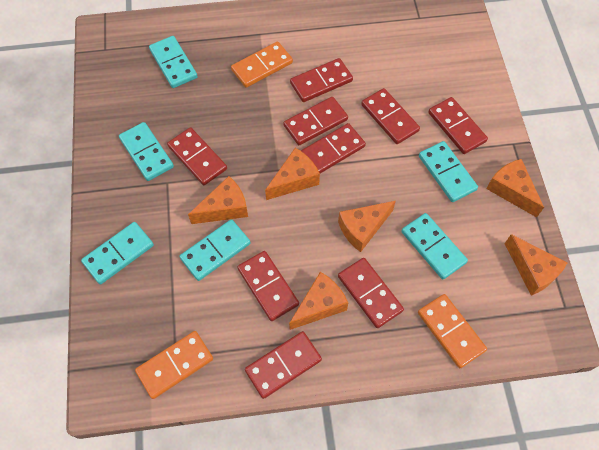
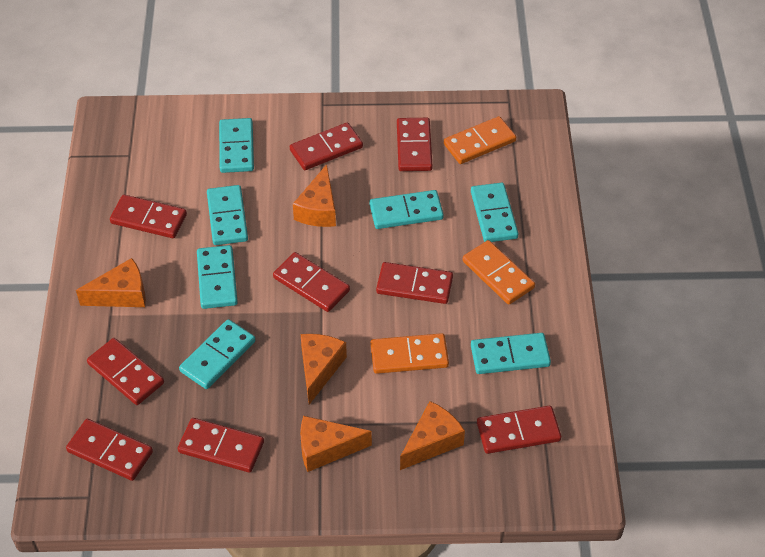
orange cheese: 6 -> 5
turquoise domino: 6 -> 7

